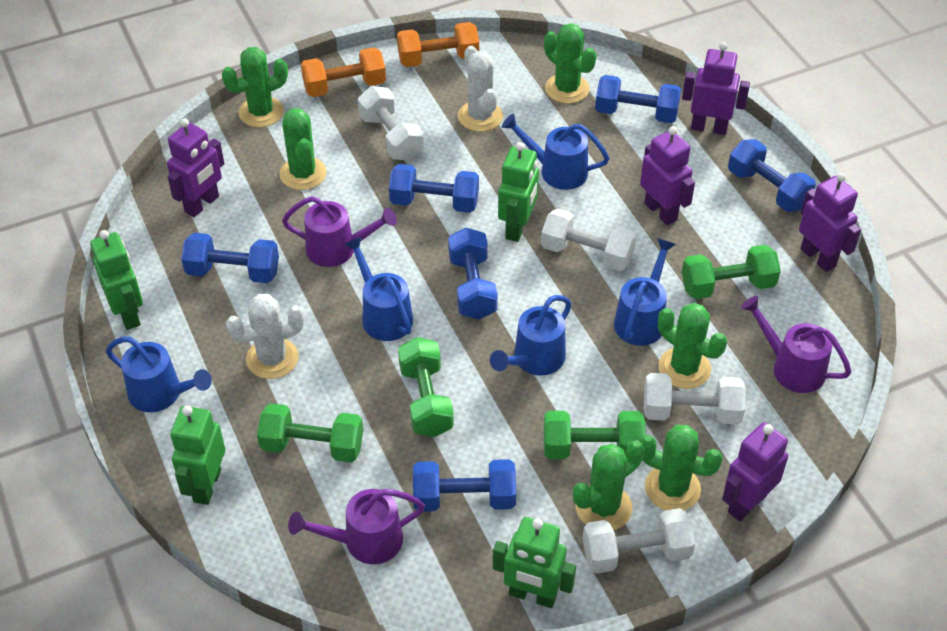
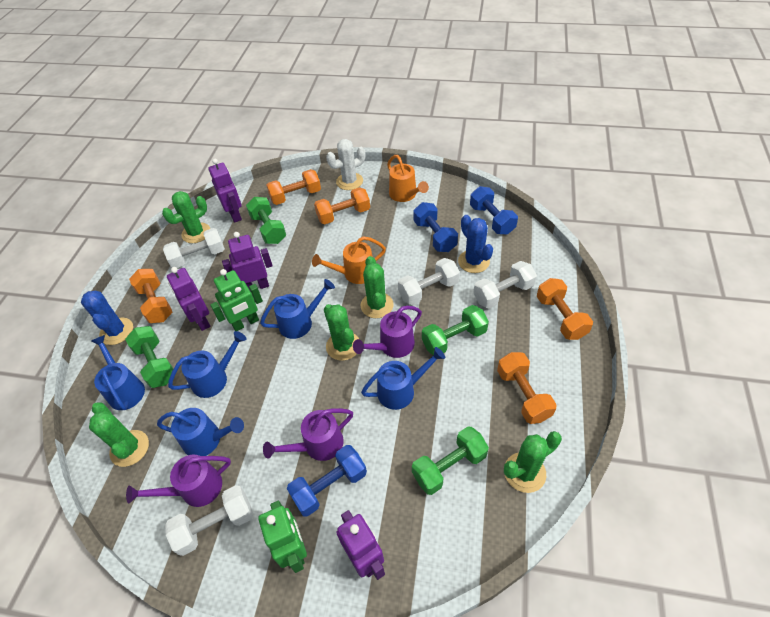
blue cactus: 0 -> 2
blue dumbbell: 6 -> 3
green cactus: 6 -> 5
green robot: 4 -> 2
orange dumbbell: 2 -> 5
orange watering can: 0 -> 2
purple robot: 5 -> 4
white cactus: 2 -> 1

